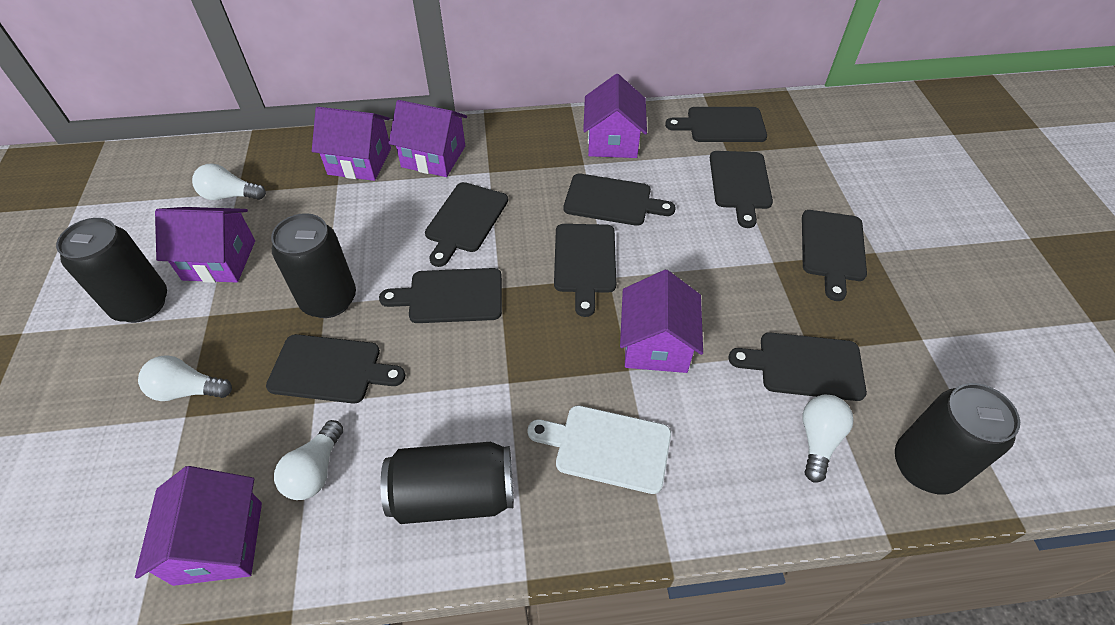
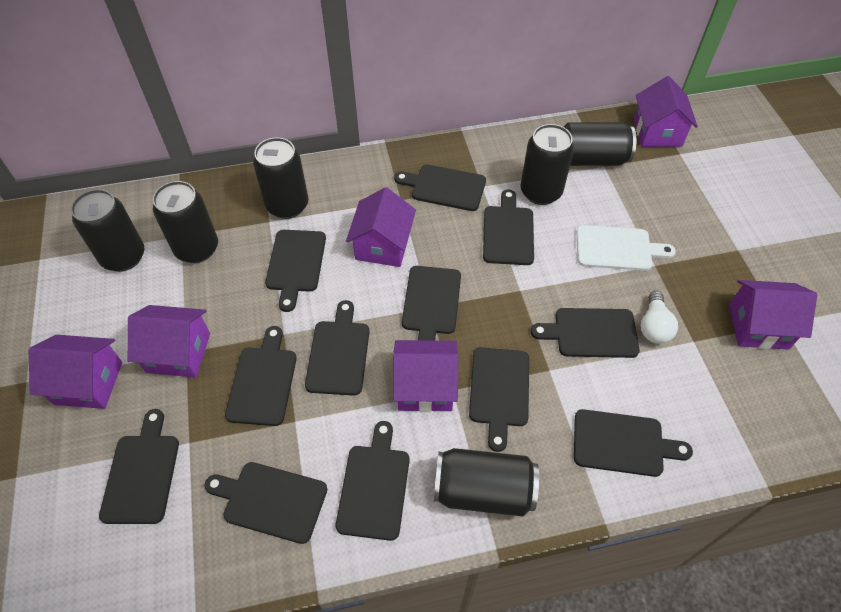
black can: 4 -> 6
black cutting board: 9 -> 12
white light bulb: 4 -> 1

